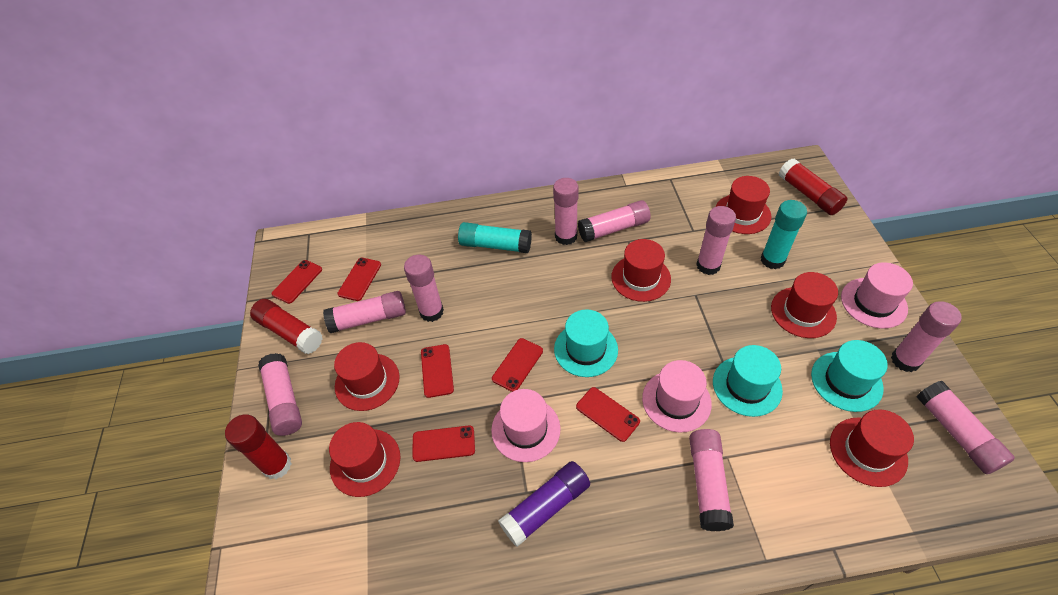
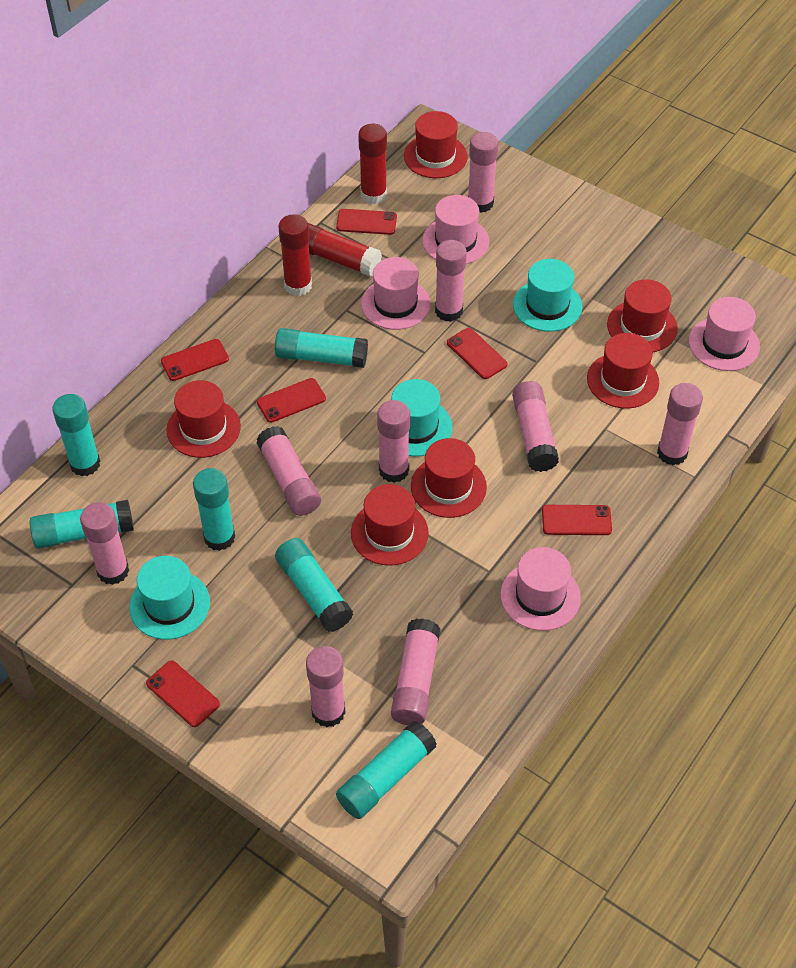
pink hat: 3 -> 4
purple glue stick: 1 -> 0
turquoise glue stick: 2 -> 6

